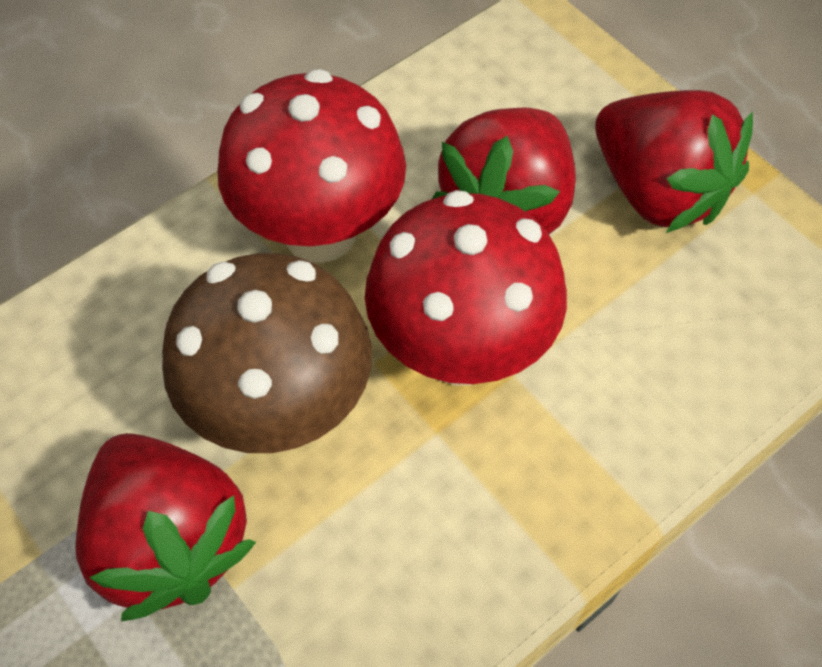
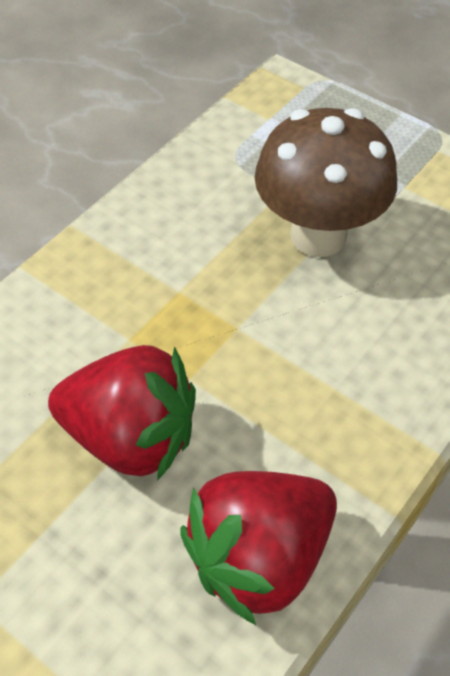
red mushroom: 2 -> 0
red strawberry: 3 -> 2

